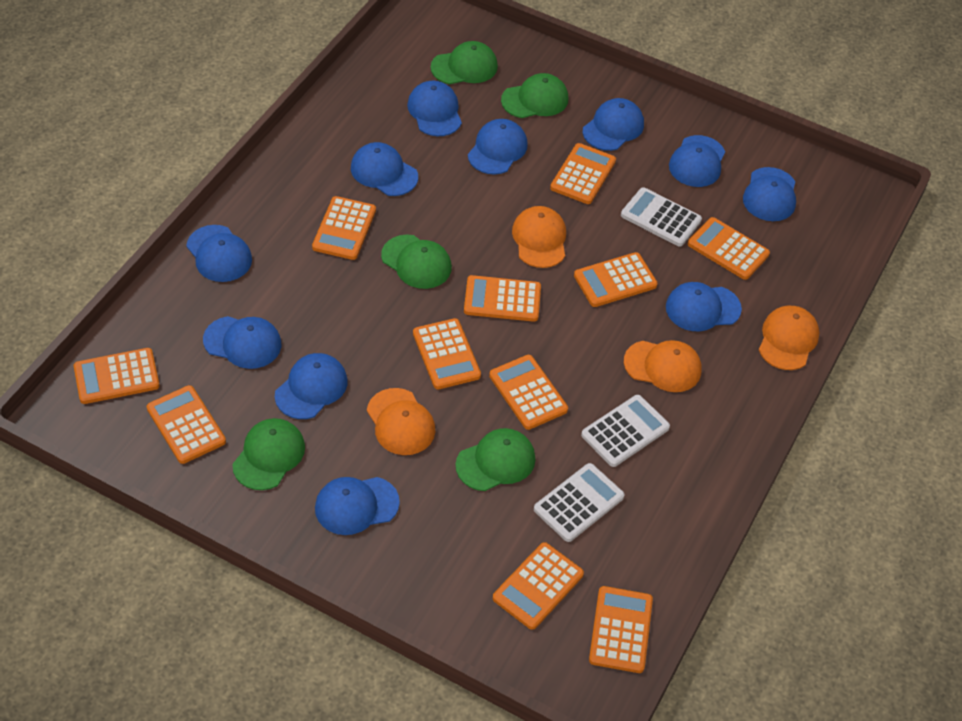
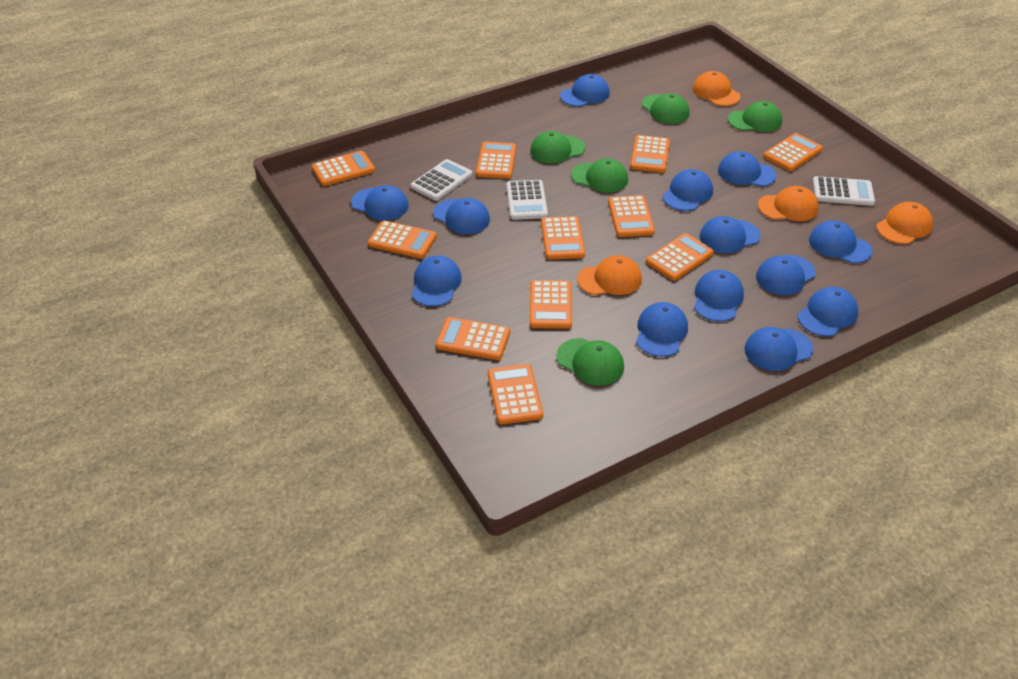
blue cap: 11 -> 13

